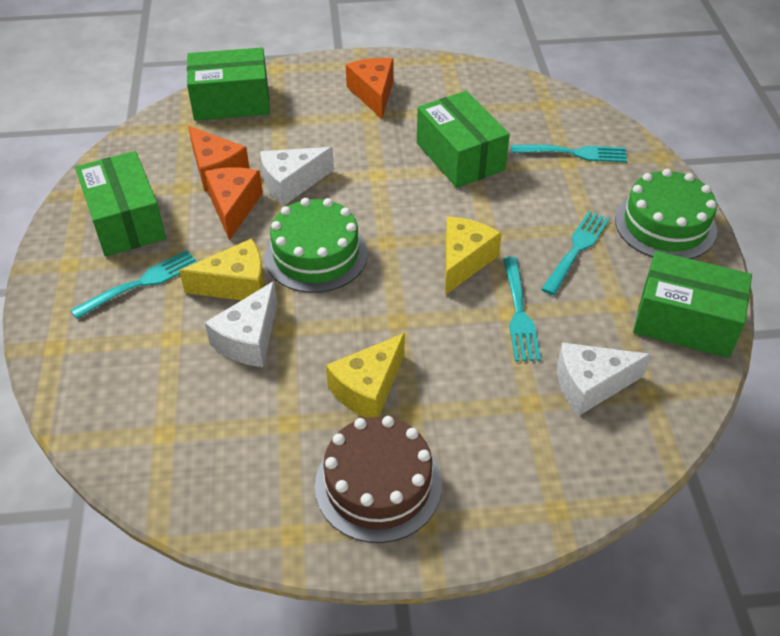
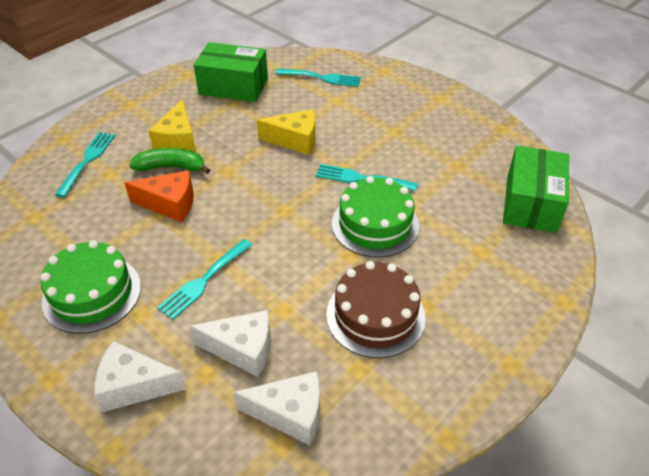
green banana: 0 -> 1
green box: 4 -> 2
orange cheese: 3 -> 1
yellow cheese: 3 -> 2

